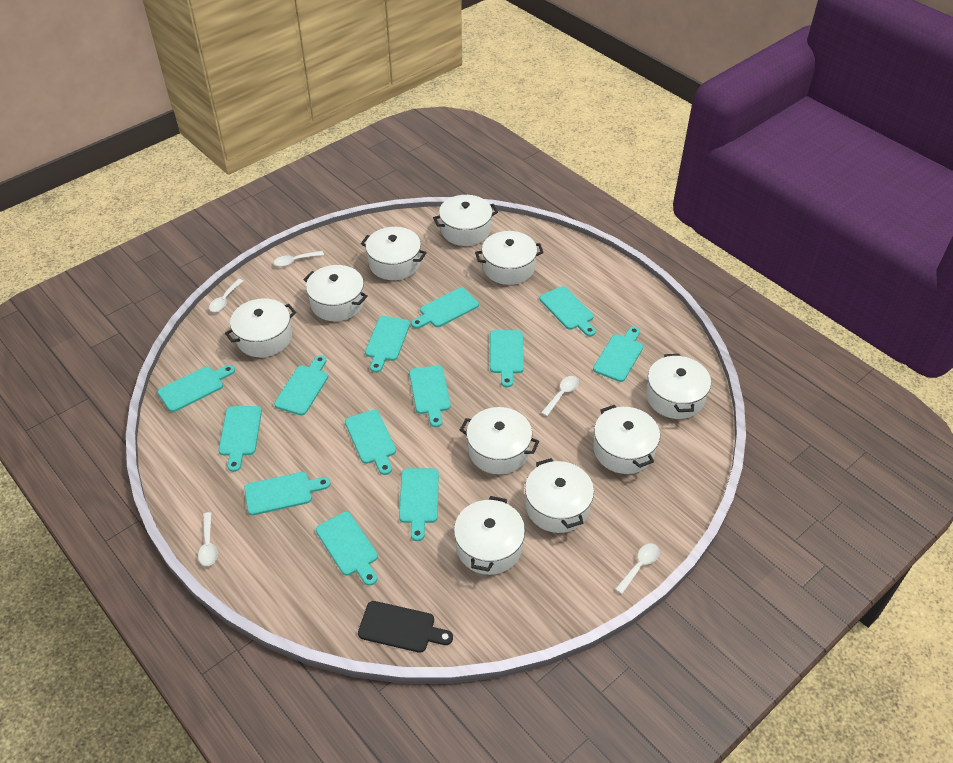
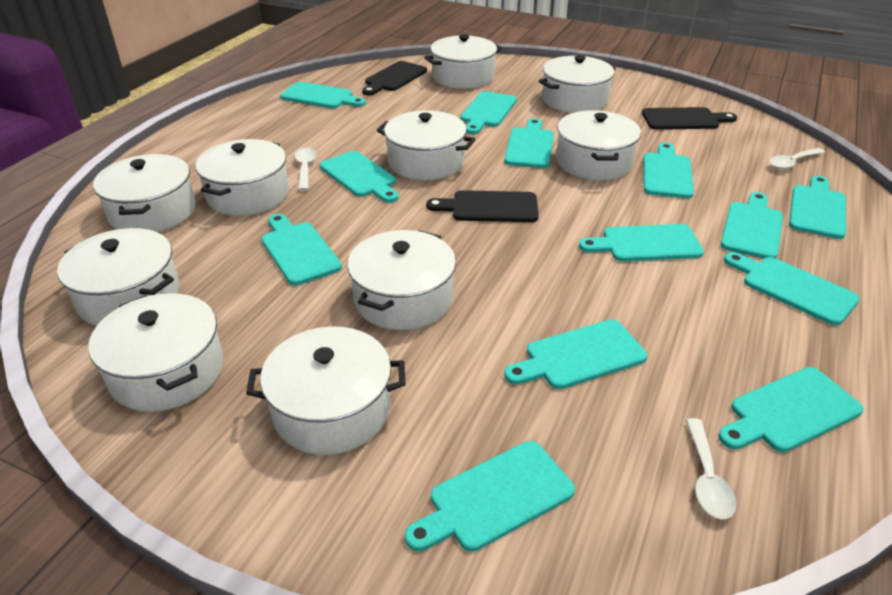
black cutting board: 1 -> 3
white spoon: 5 -> 3

